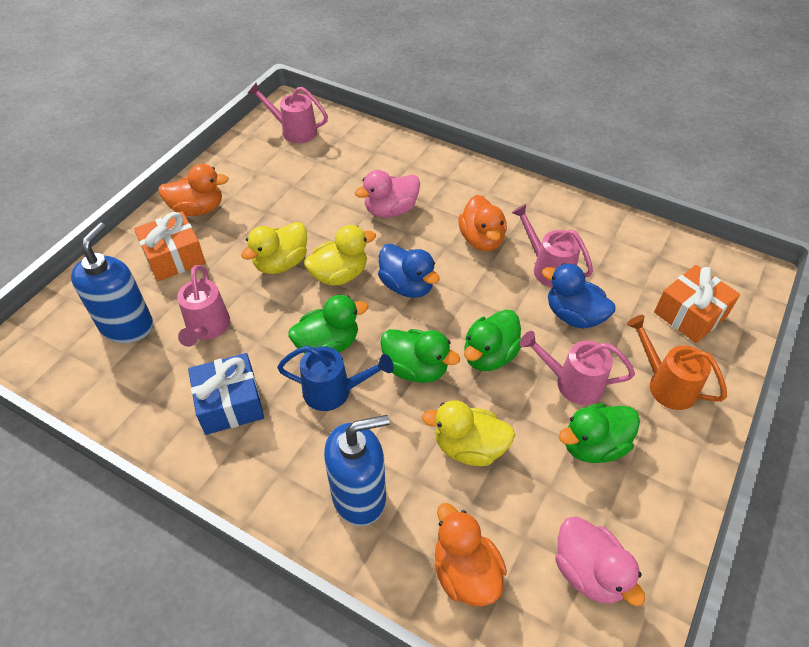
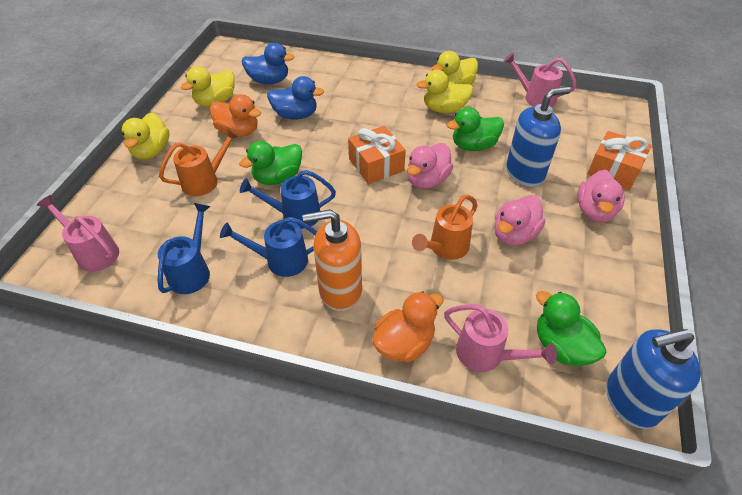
blue gift: 1 -> 0
blue watering can: 1 -> 3
green duck: 4 -> 3
orange duck: 3 -> 2
orange soap dispenser: 0 -> 1
orange watering can: 1 -> 2
pink duck: 2 -> 3
pink watering can: 4 -> 3
yellow duck: 3 -> 4

